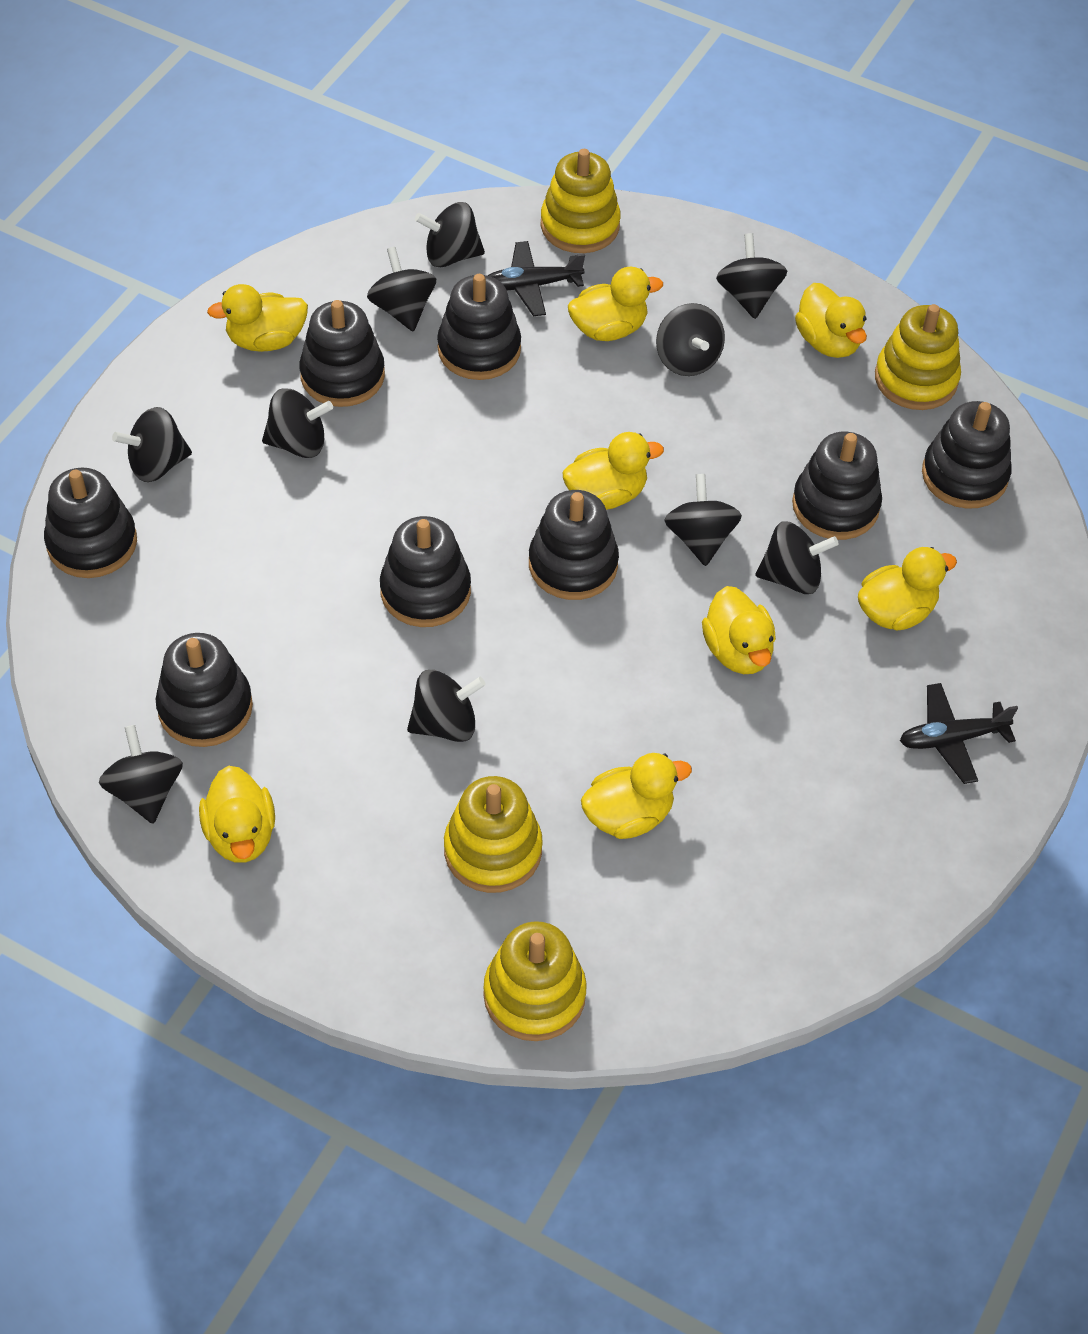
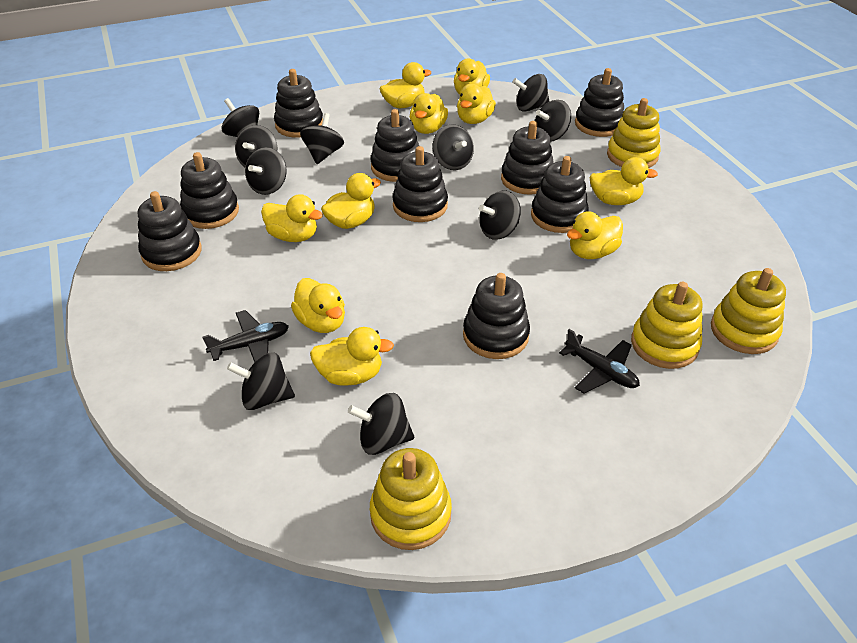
black stacking toy: 8 -> 9
yellow duck: 8 -> 10

